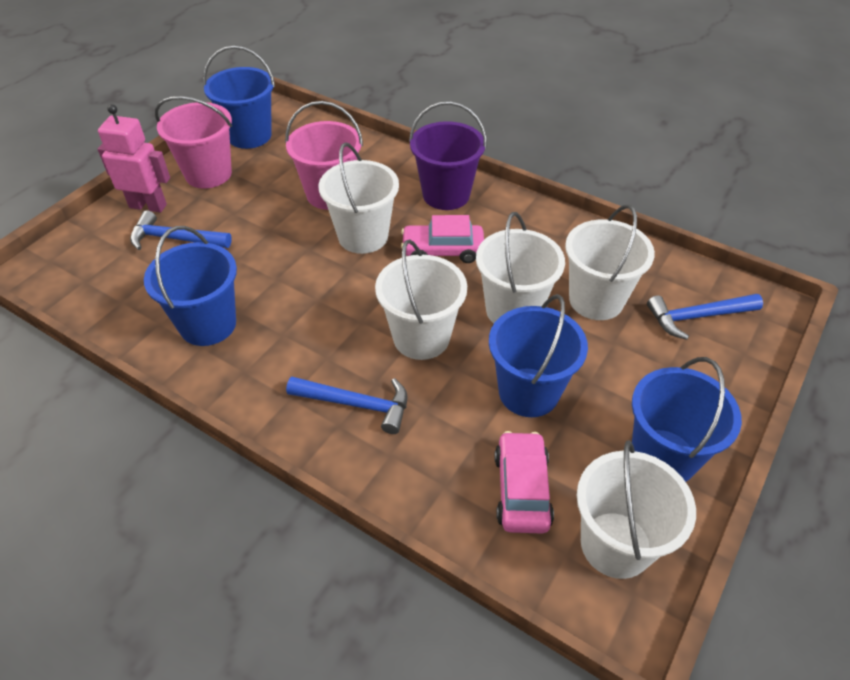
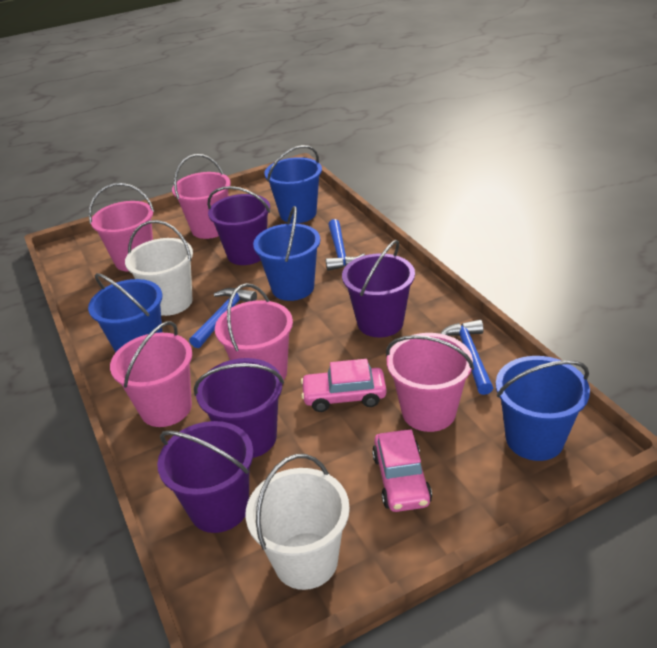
pink bucket: 2 -> 5
pink robot: 1 -> 0
purple bucket: 1 -> 4
white bucket: 5 -> 2

